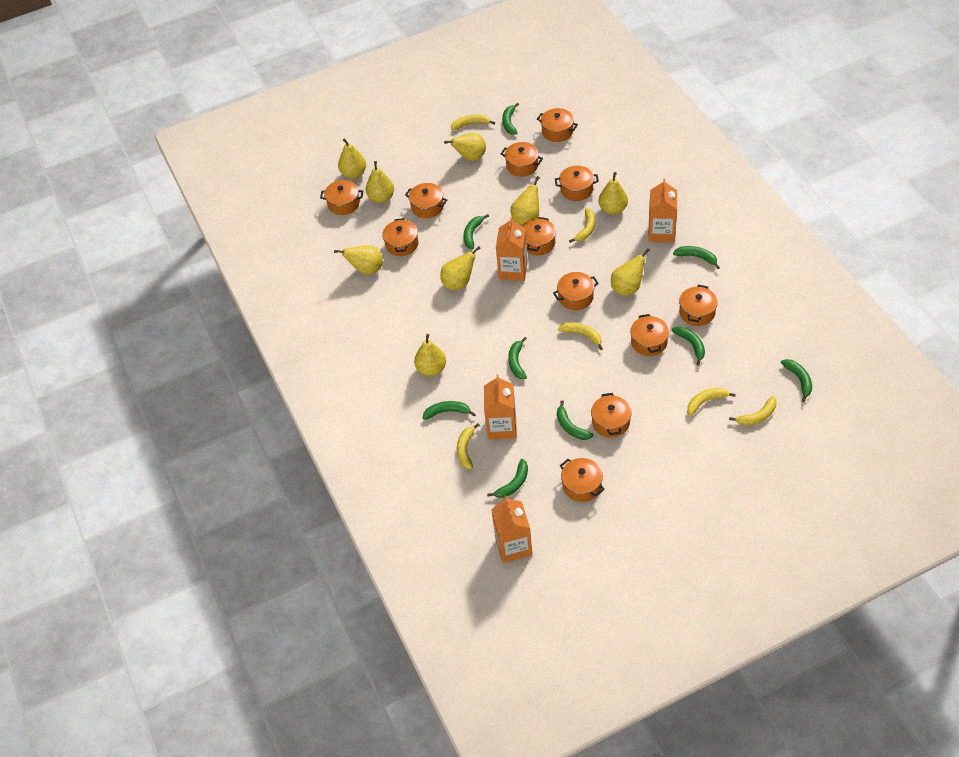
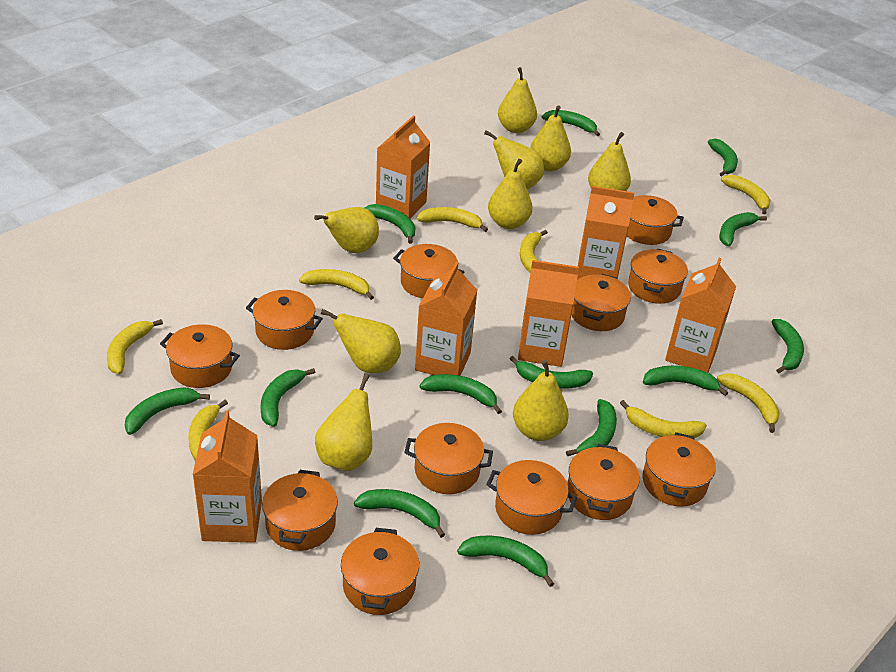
green banana: 9 -> 13
orange carton: 4 -> 6
yellow banana: 6 -> 8

